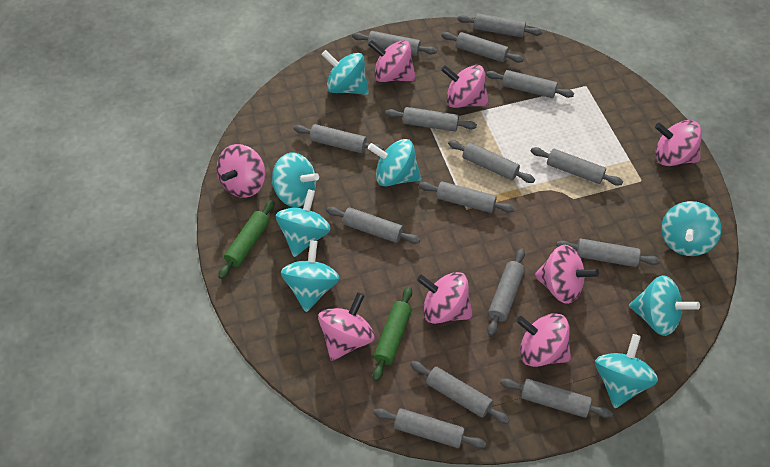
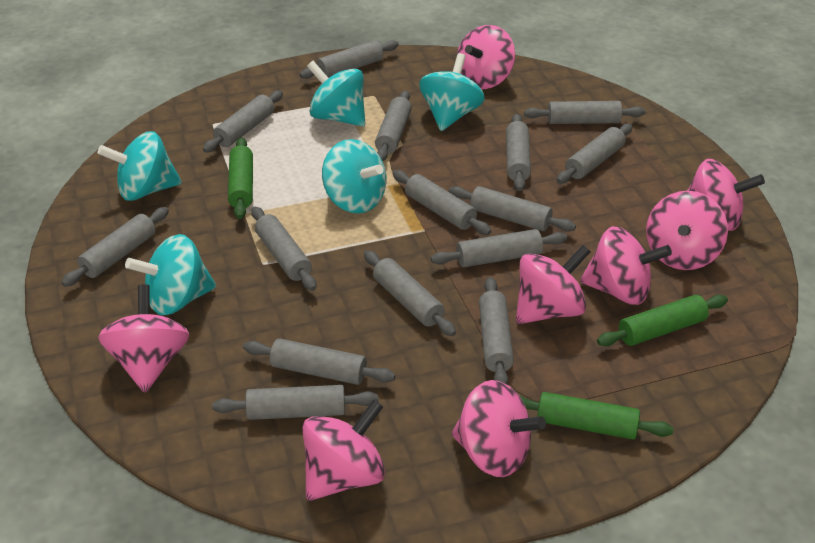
green rolling pin: 2 -> 3
turquoise spinning top: 8 -> 5

